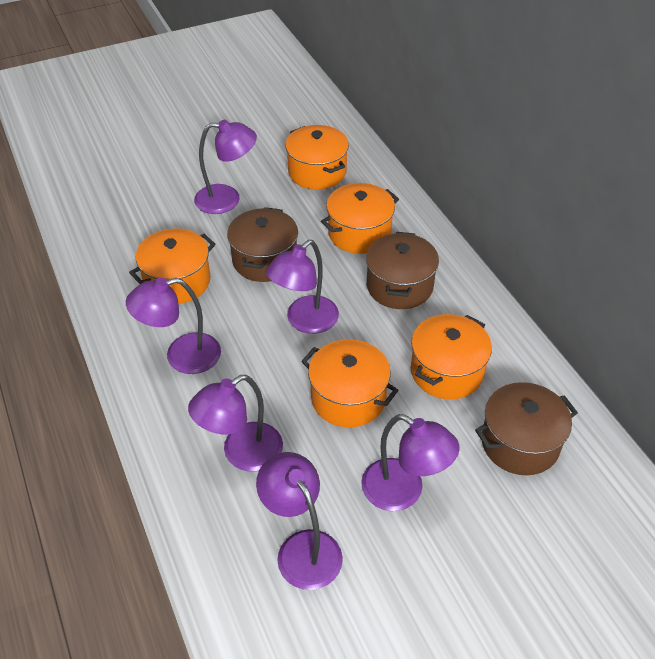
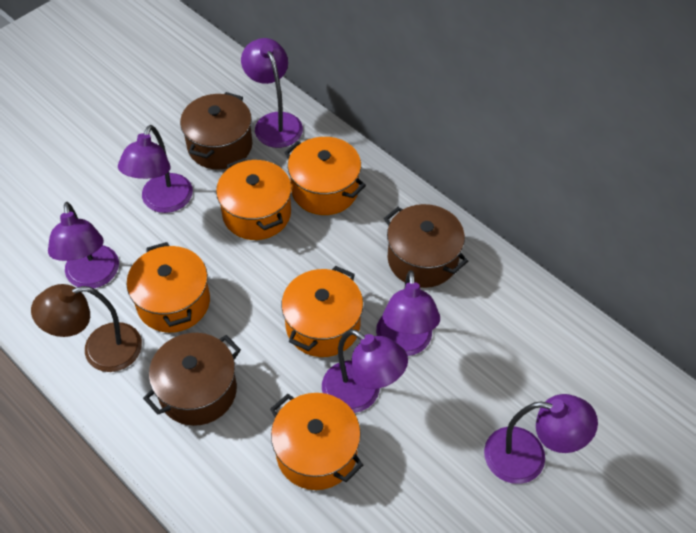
brown lamp: 0 -> 1

